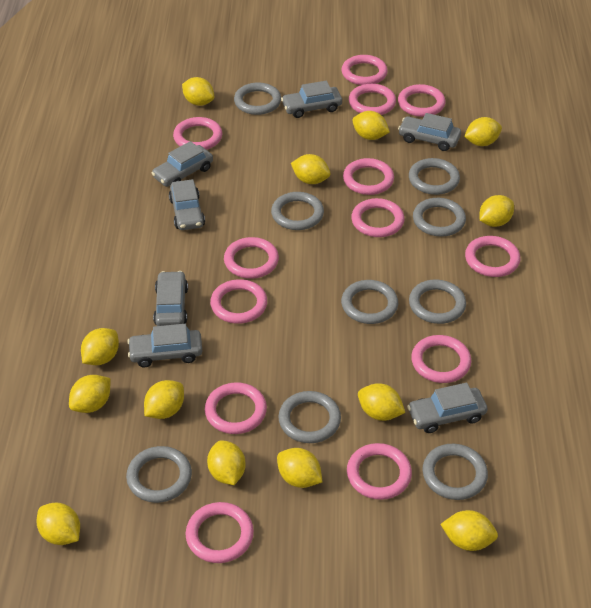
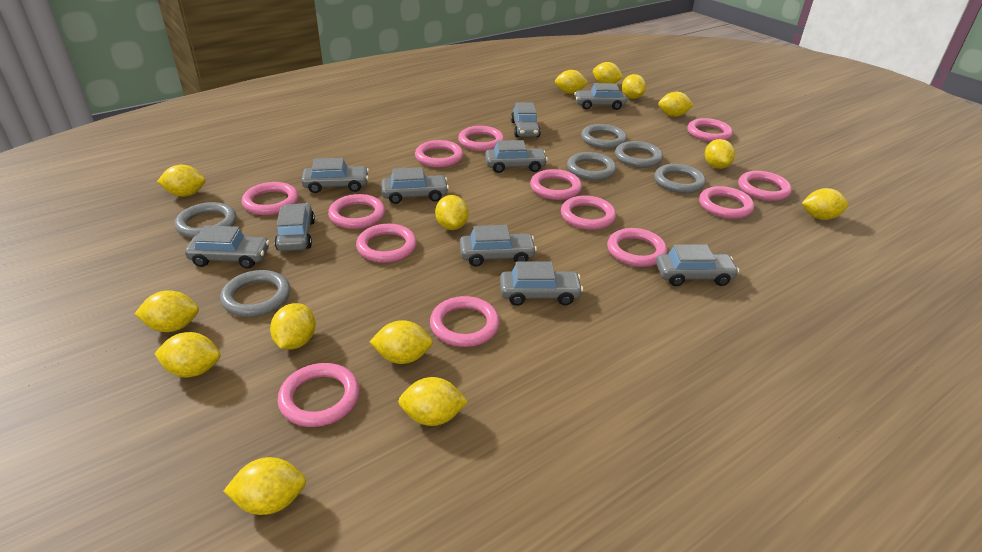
grey car: 7 -> 10
grey ring: 9 -> 6
yellow lemon: 13 -> 14

